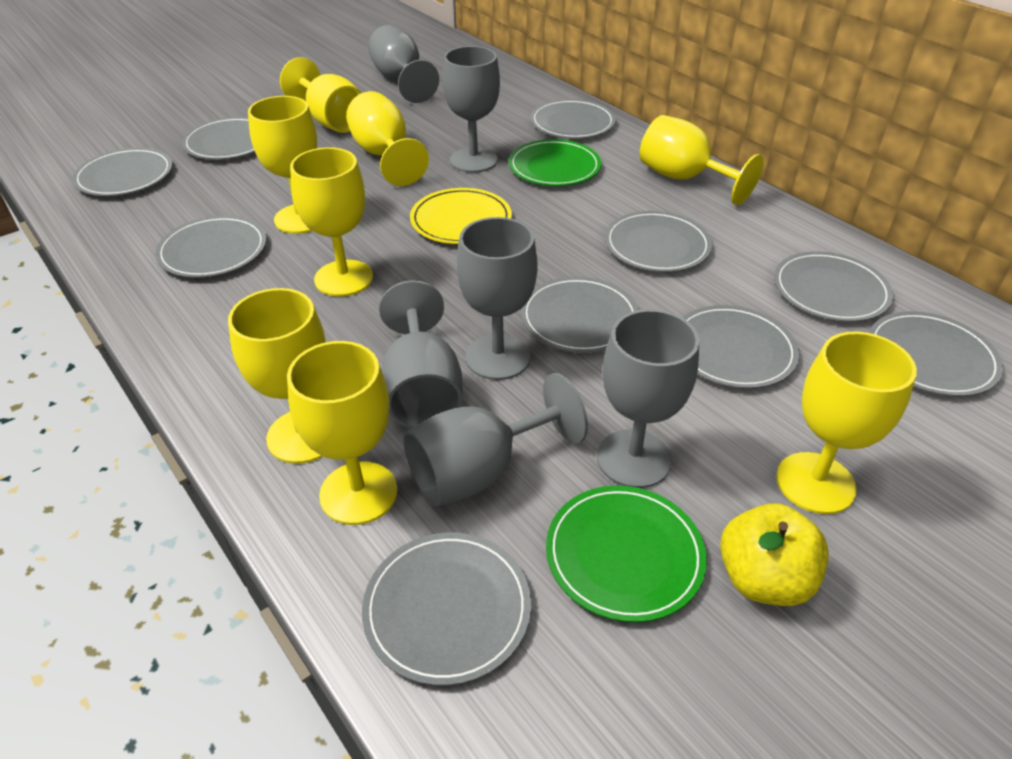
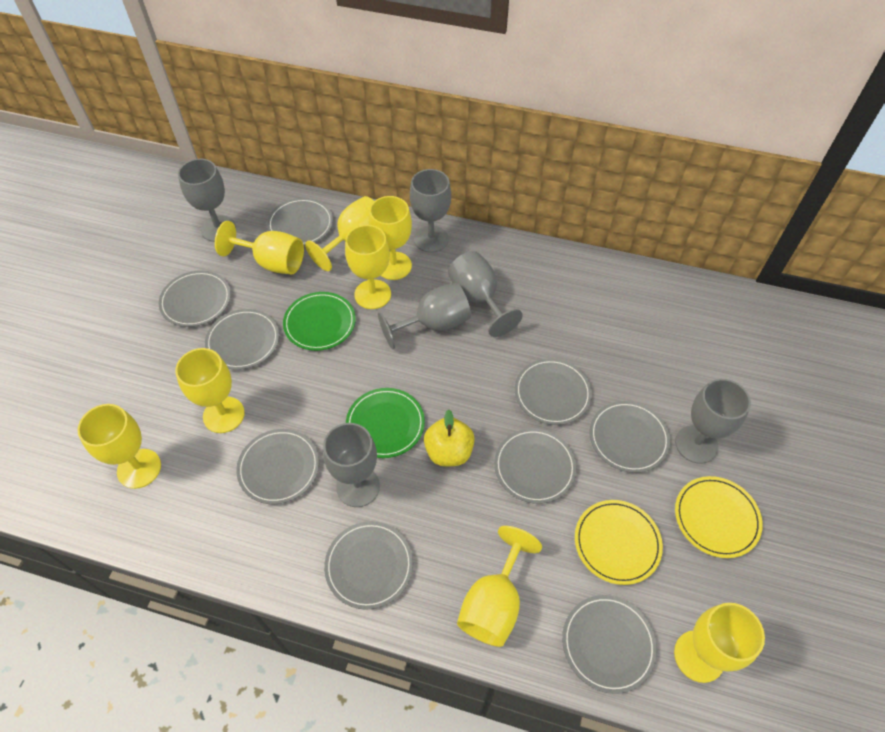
grey plate: 10 -> 9
yellow plate: 1 -> 2

